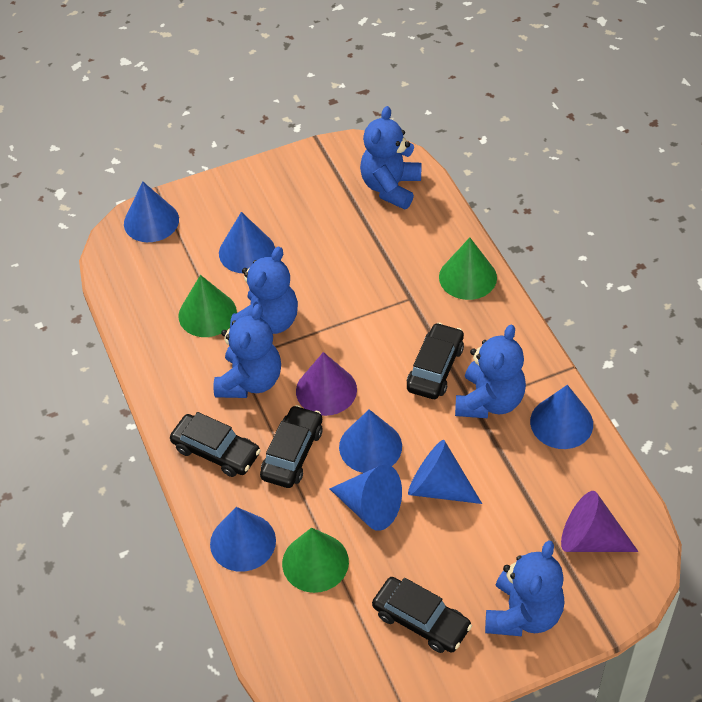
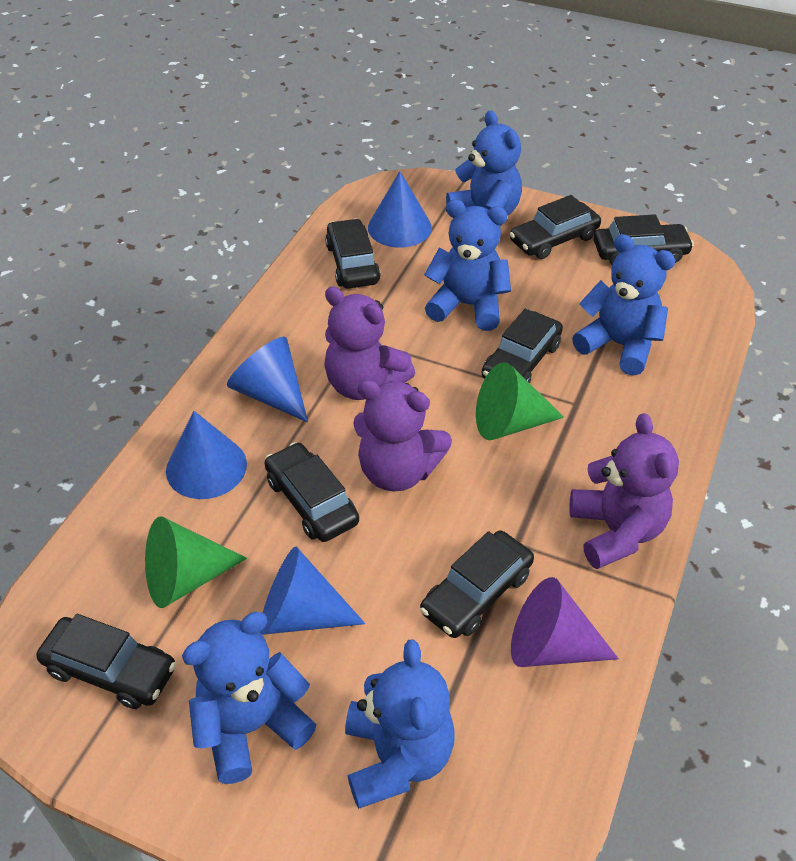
black car: 4 -> 7
blue cone: 7 -> 4
green cone: 3 -> 2
purple cone: 2 -> 1
purple teddy bear: 0 -> 3

